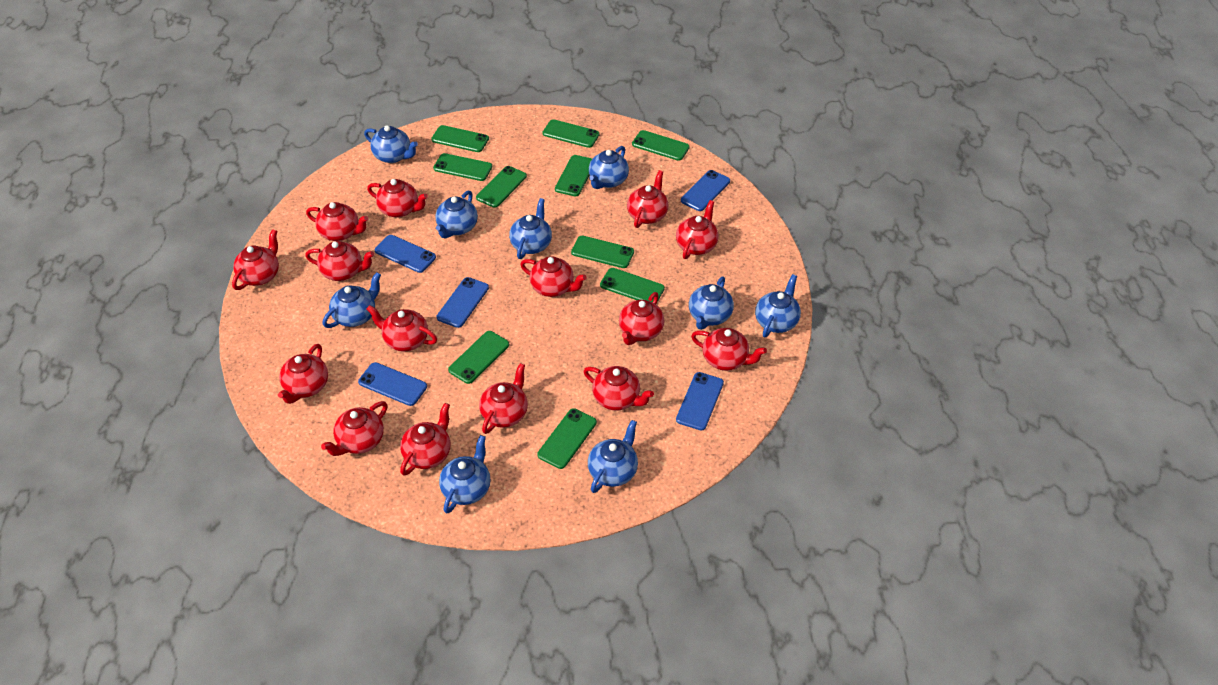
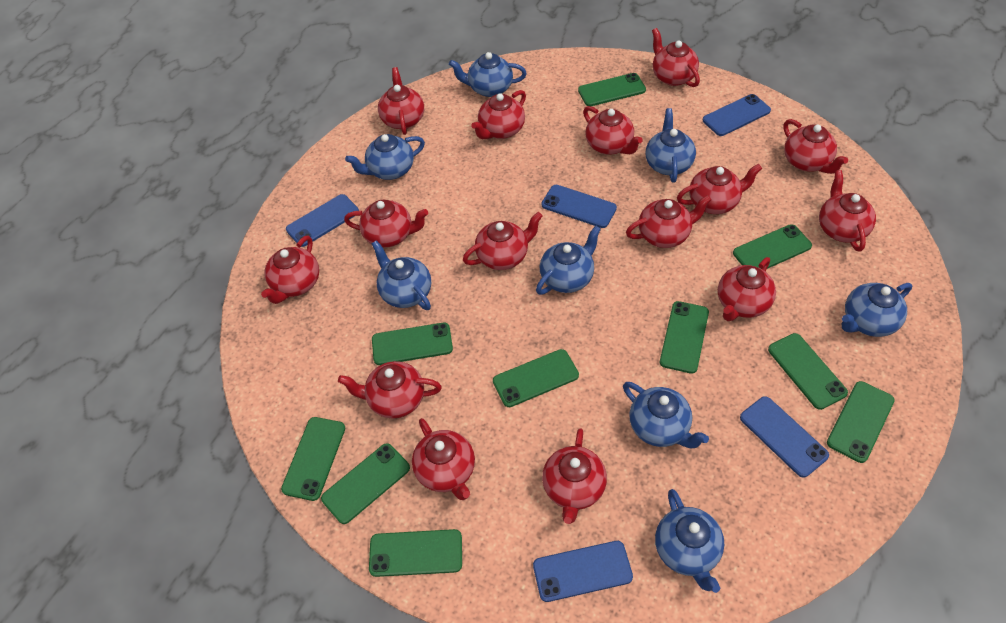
blue teapot: 9 -> 8

